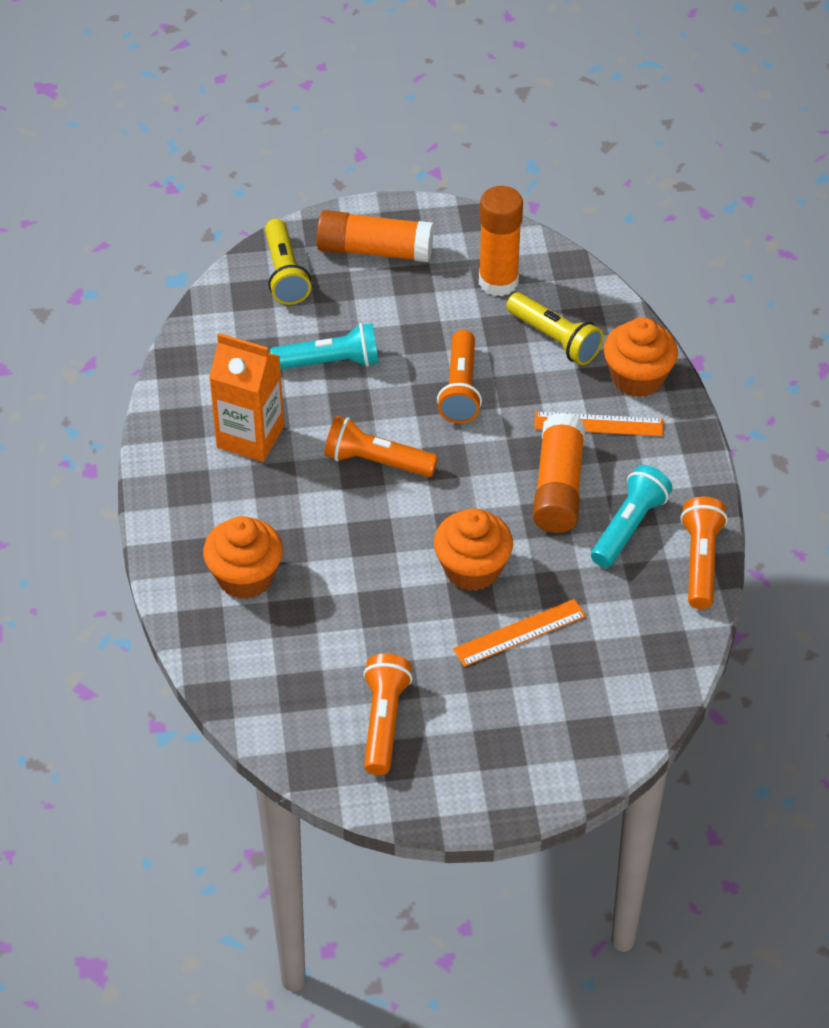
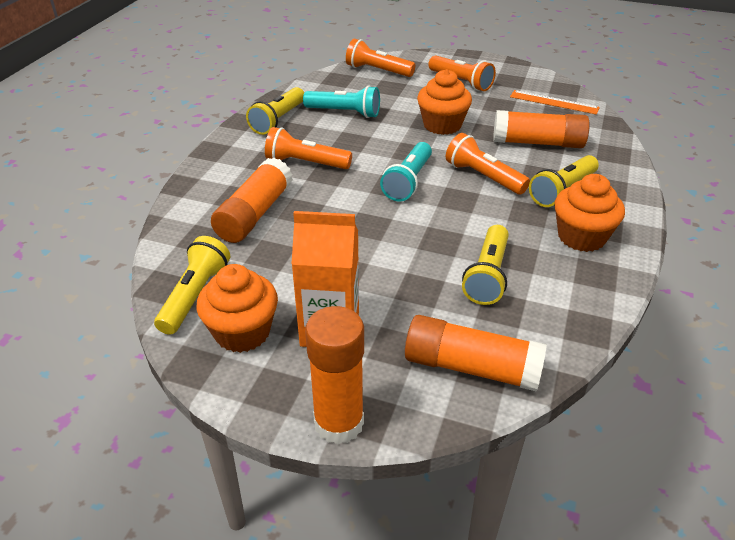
orange glue stick: 3 -> 4
orange ruler: 2 -> 1
yellow flashlight: 2 -> 4

